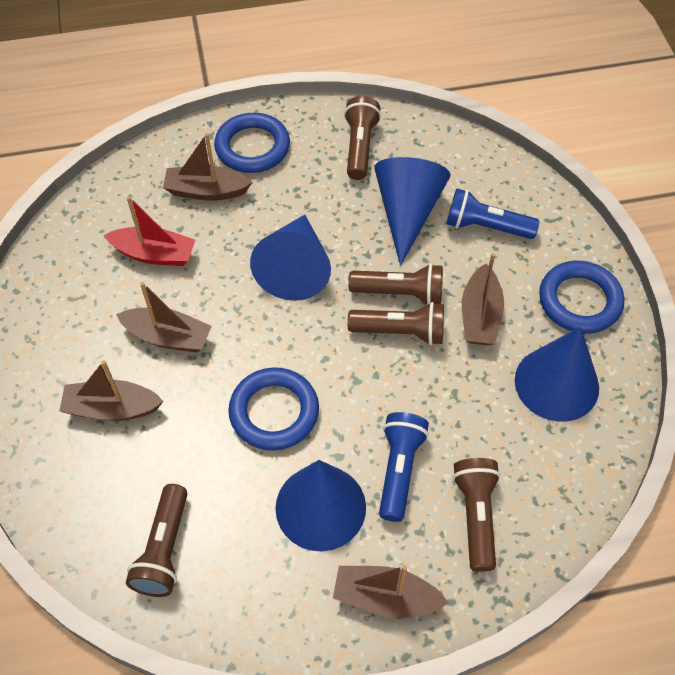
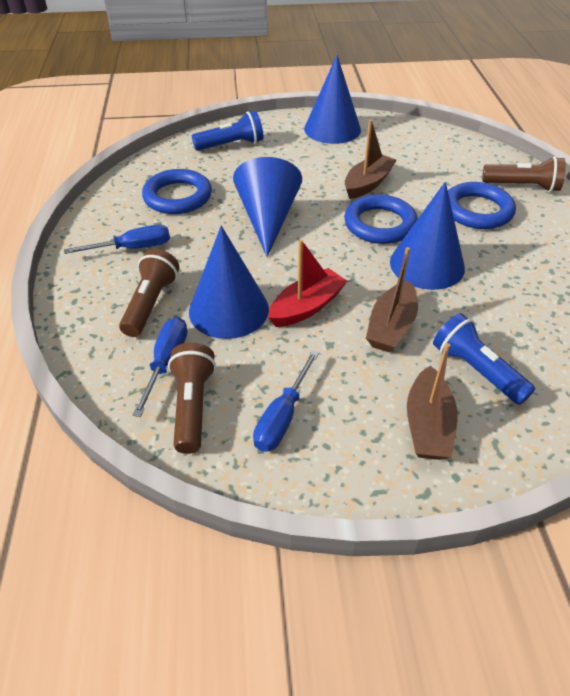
blue screwdriver: 0 -> 3
brown boat: 5 -> 3
brown flashlight: 5 -> 3

